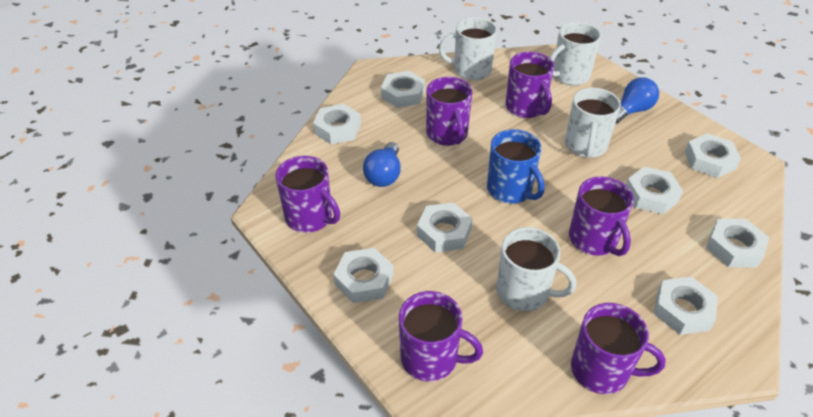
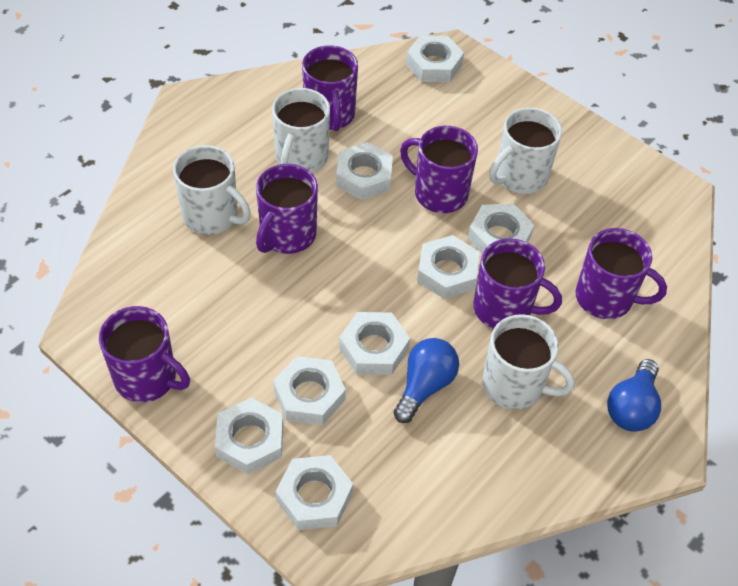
blue mug: 1 -> 0

